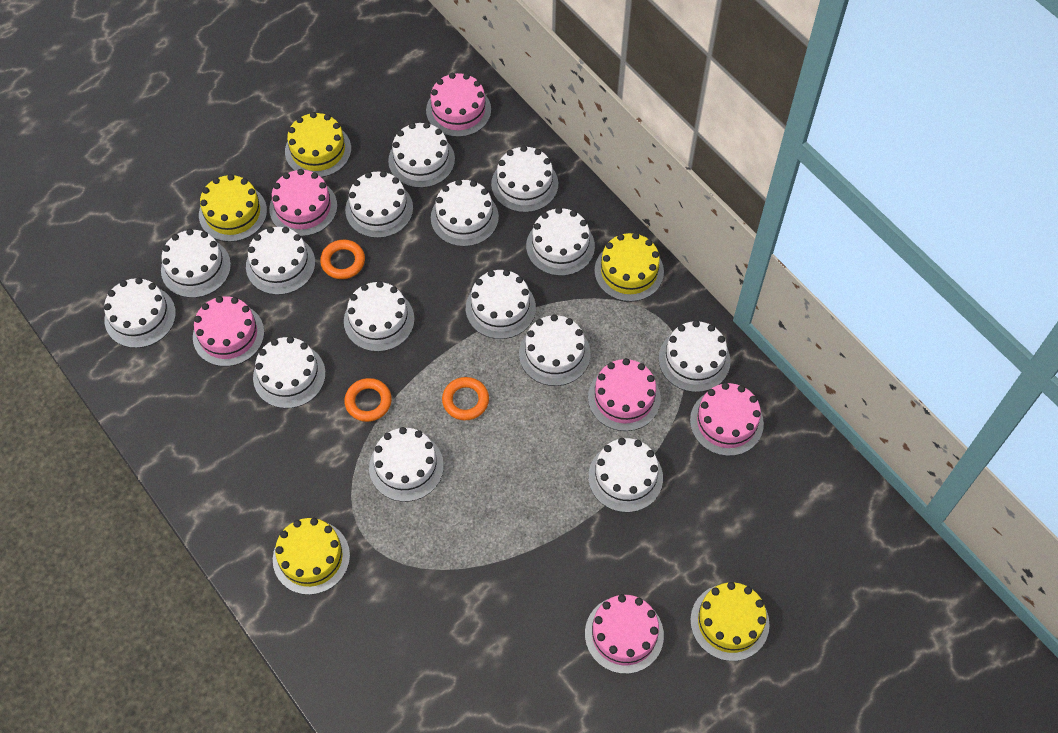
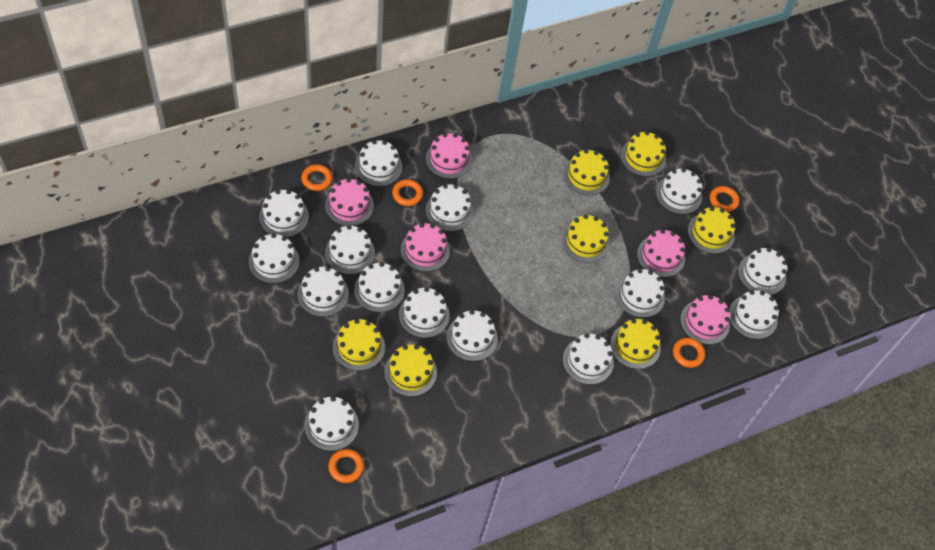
orange ring: 3 -> 5
pink cake: 6 -> 5
yellow cake: 5 -> 7

